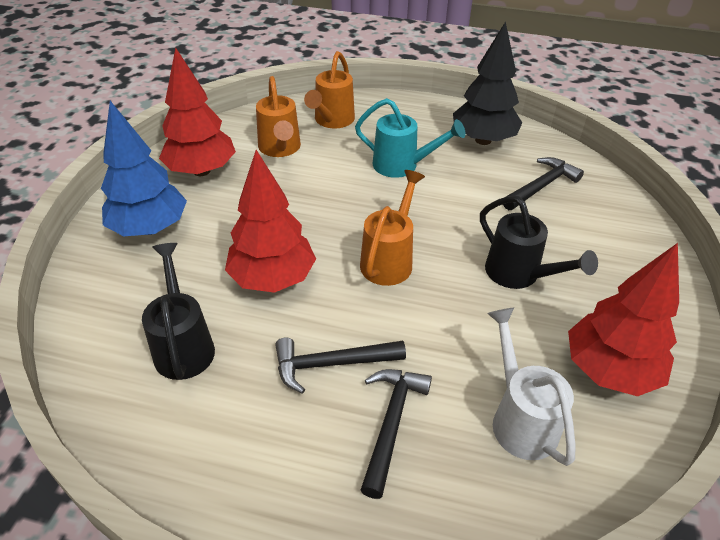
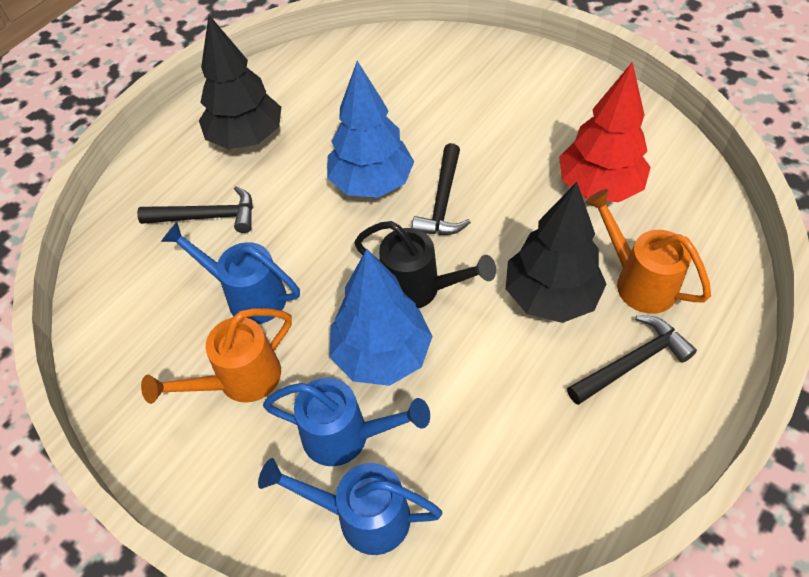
black tree: 1 -> 2
black watering can: 2 -> 1
blue tree: 1 -> 2
blue watering can: 0 -> 3
orange watering can: 3 -> 2
red tree: 3 -> 1
turquoise watering can: 1 -> 0
white watering can: 1 -> 0

